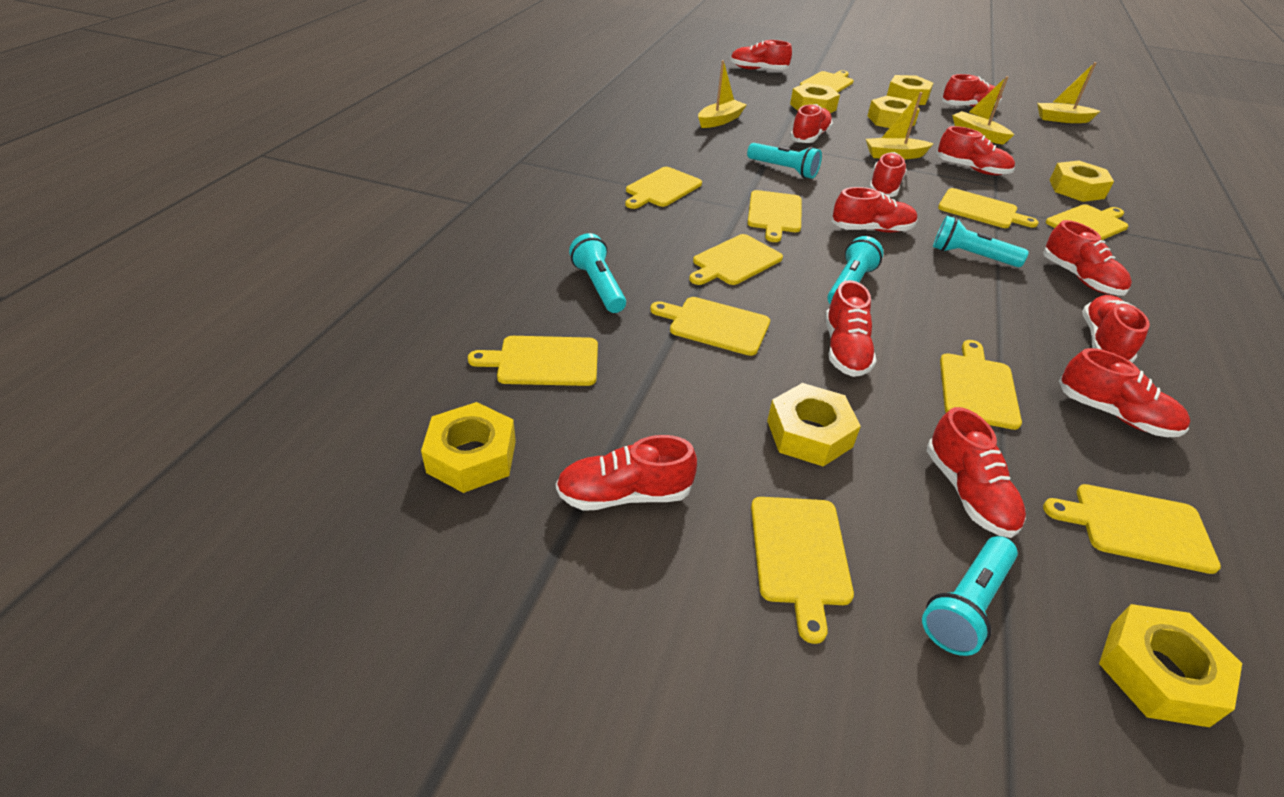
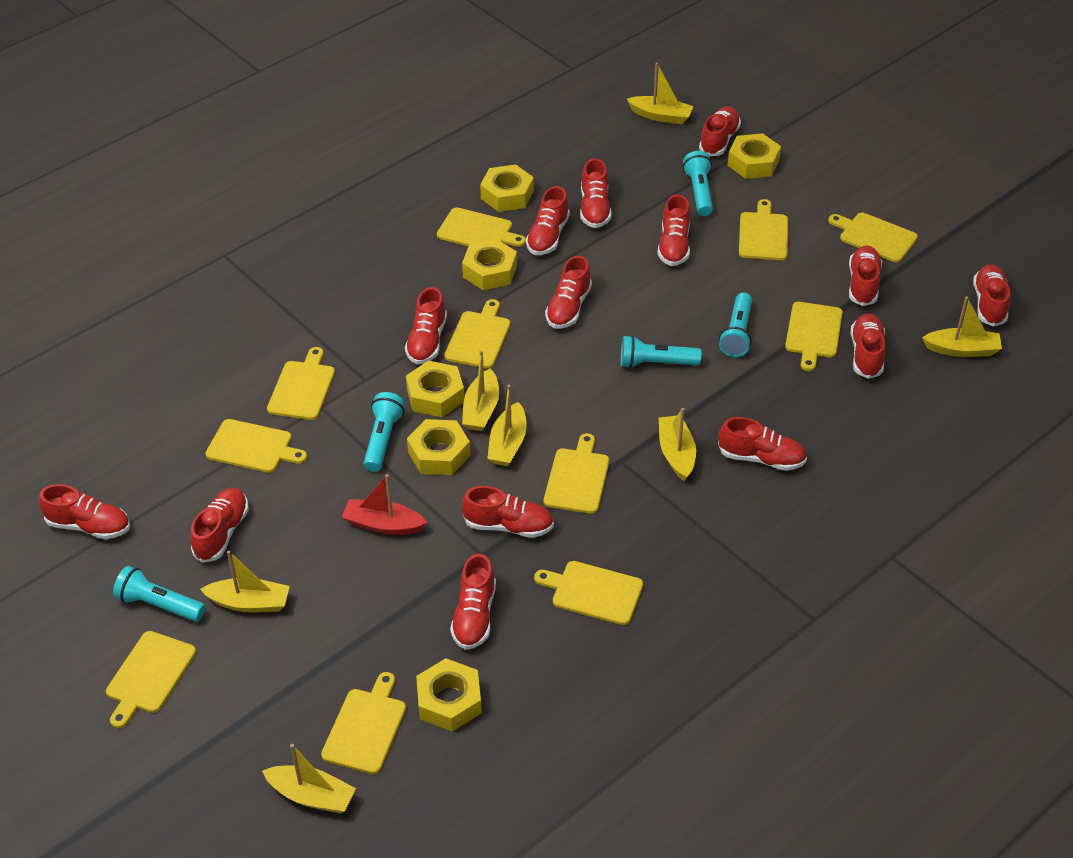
red boat: 0 -> 1
red shoe: 12 -> 14
yellow boat: 4 -> 7
yellow nut: 7 -> 6

